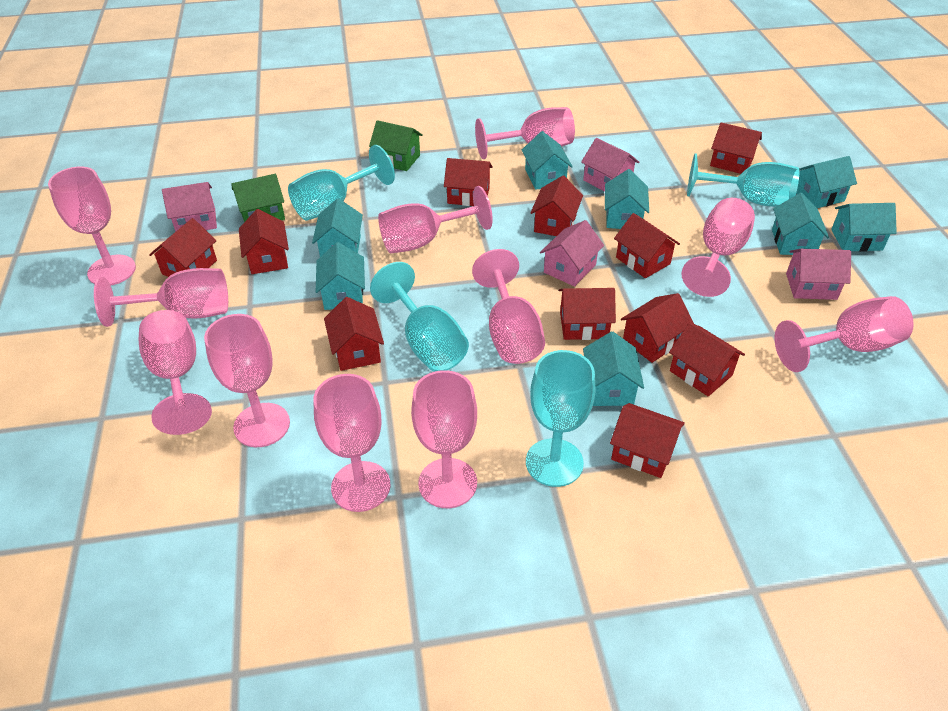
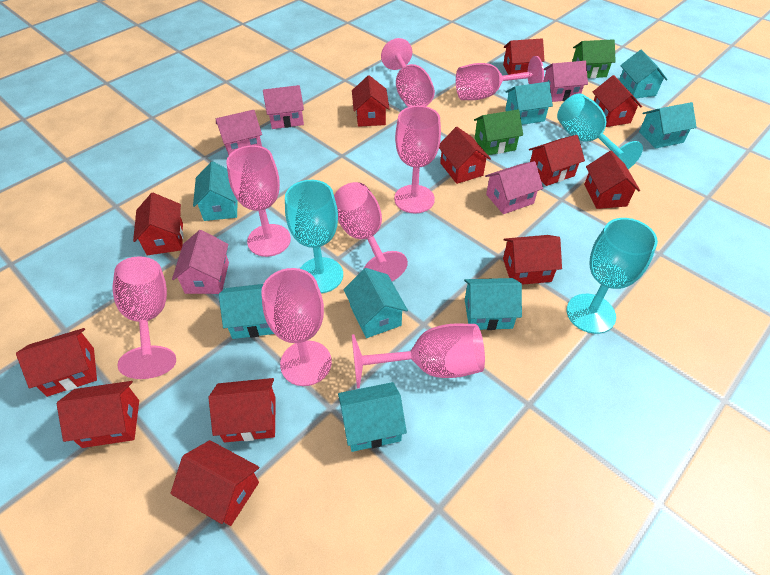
pink goblet: 11 -> 8
pink house: 4 -> 5
red house: 11 -> 12
turquoise goblet: 4 -> 3

